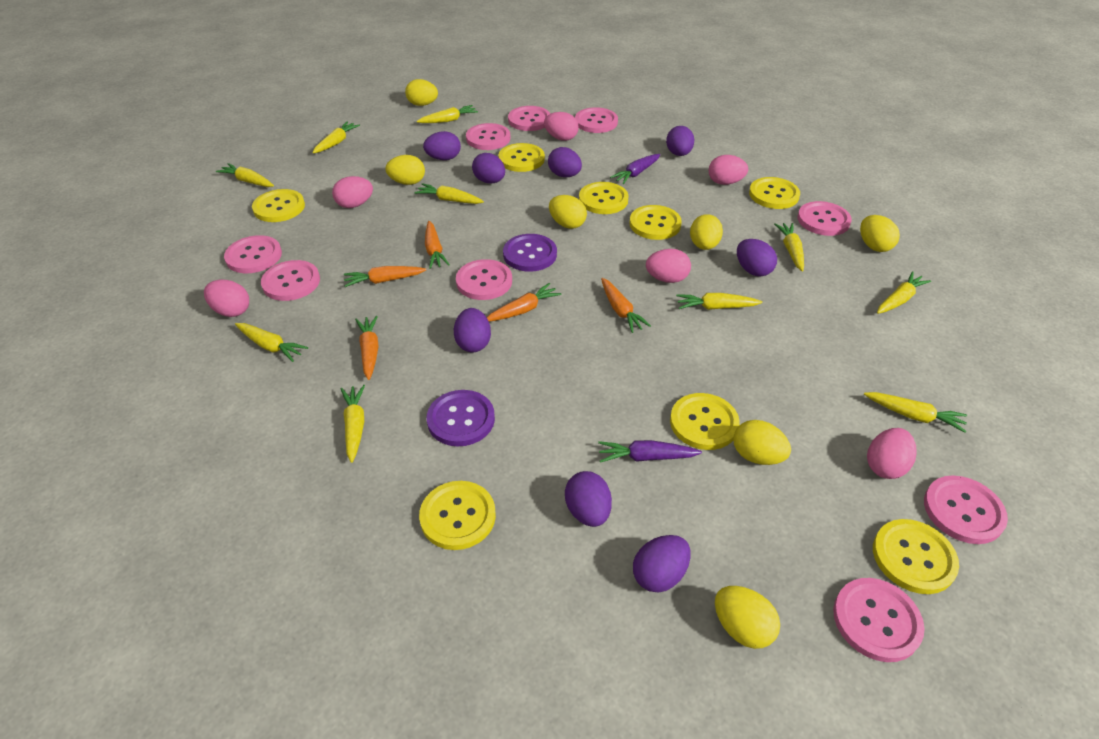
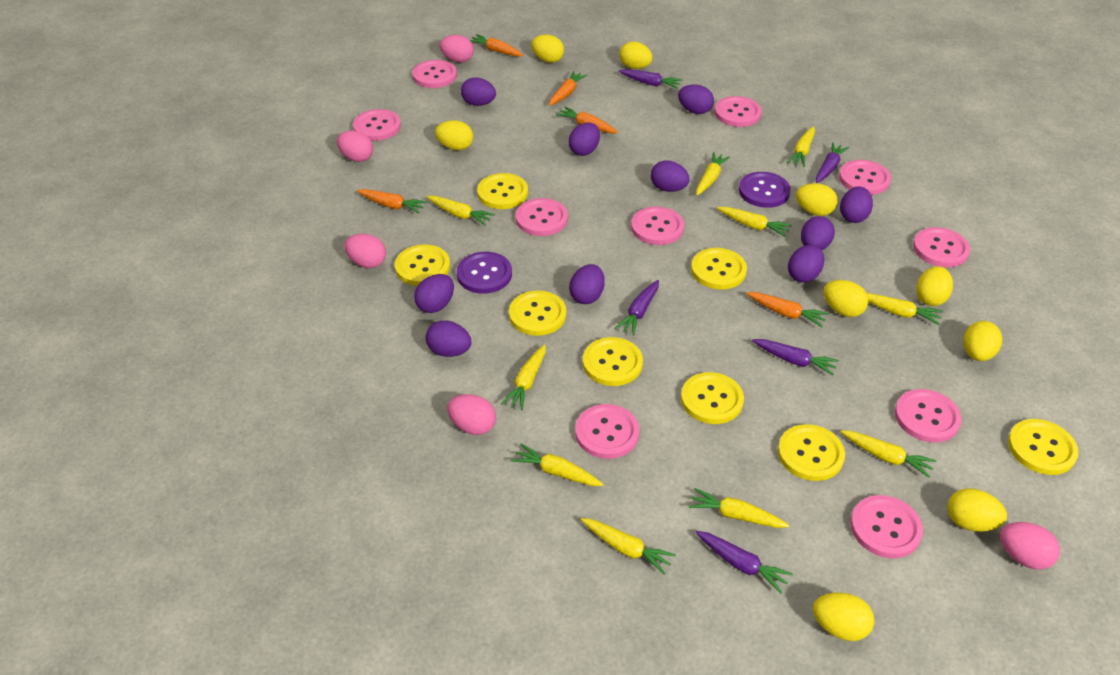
pink button: 9 -> 10
pink egg: 6 -> 5
purple carrot: 2 -> 5
purple egg: 8 -> 10
yellow egg: 7 -> 9

